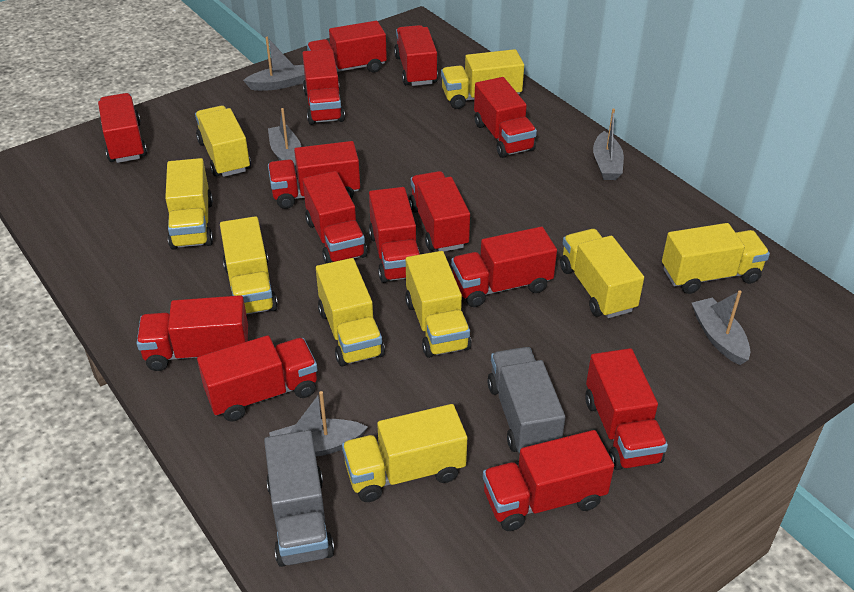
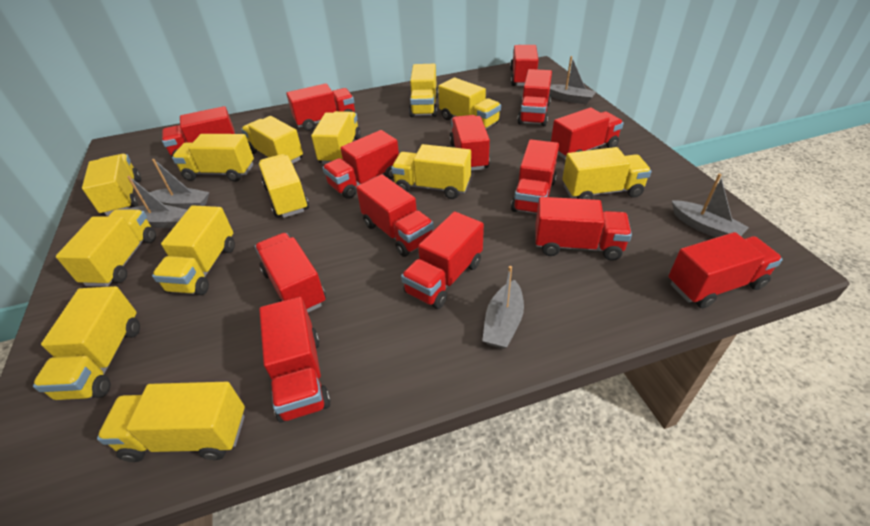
grey truck: 2 -> 0
yellow truck: 9 -> 13

